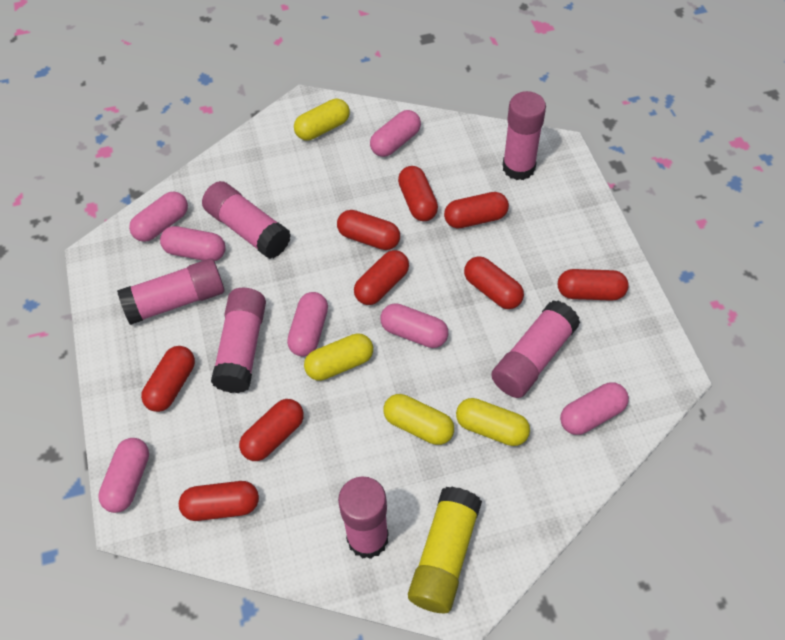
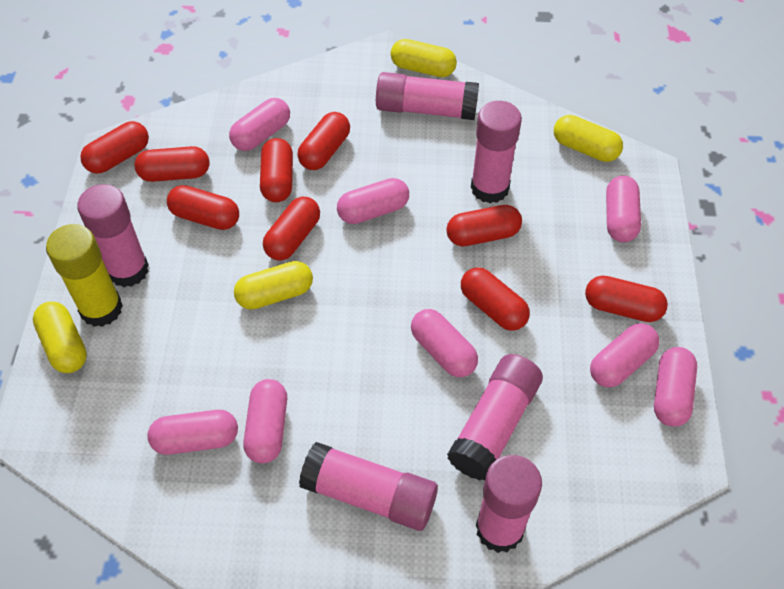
pink capsule: 7 -> 8

